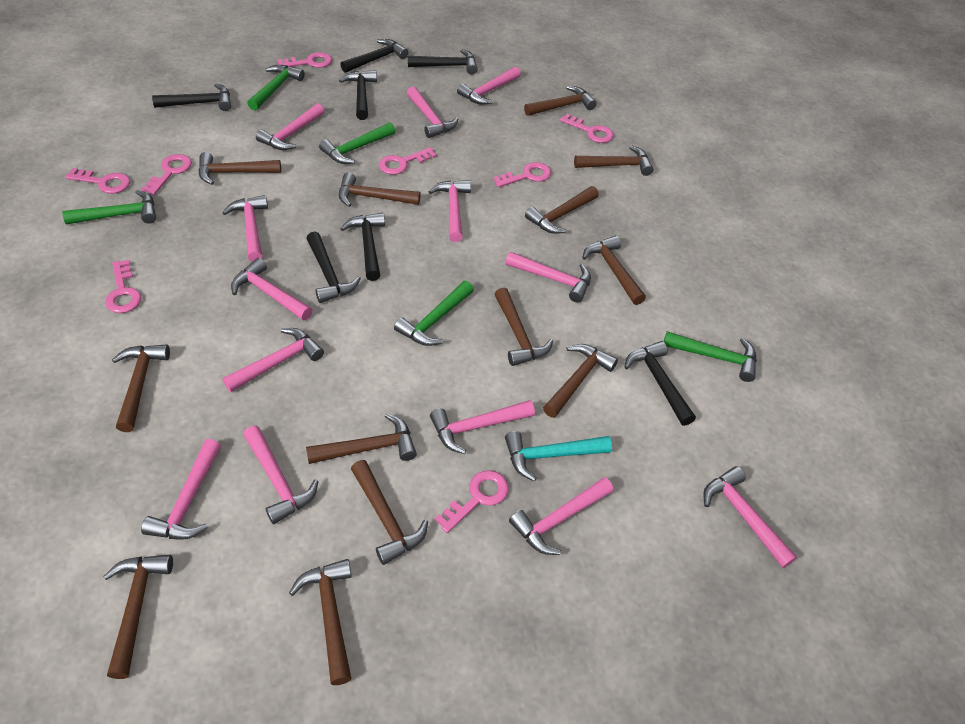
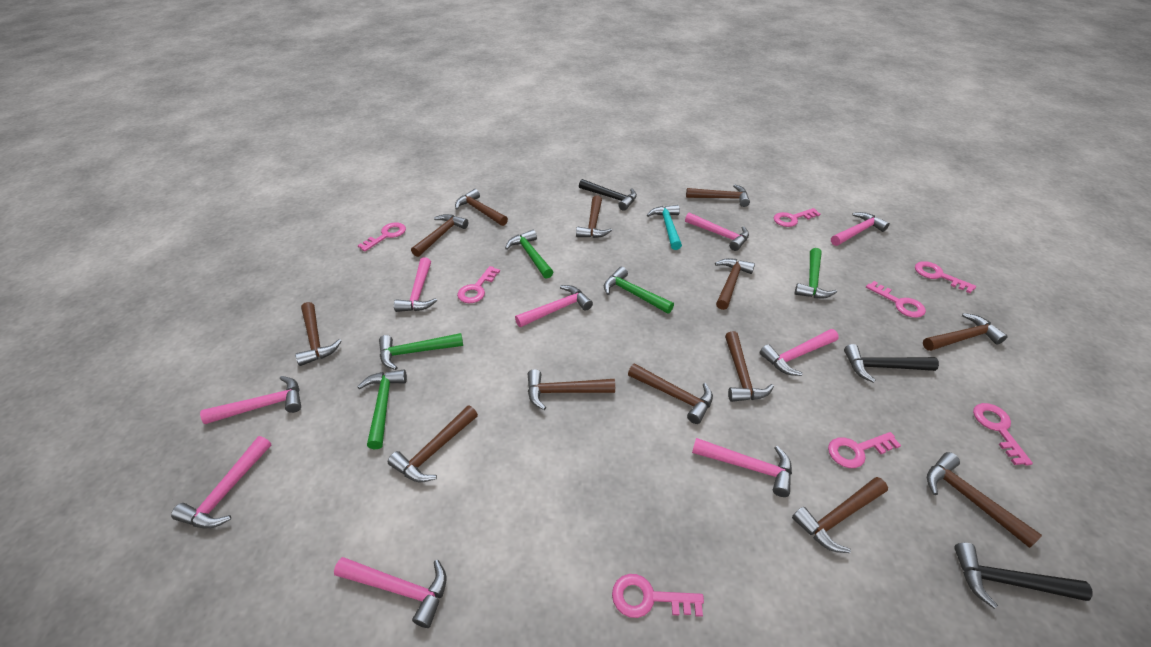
black hammer: 7 -> 3
pink hammer: 13 -> 9

